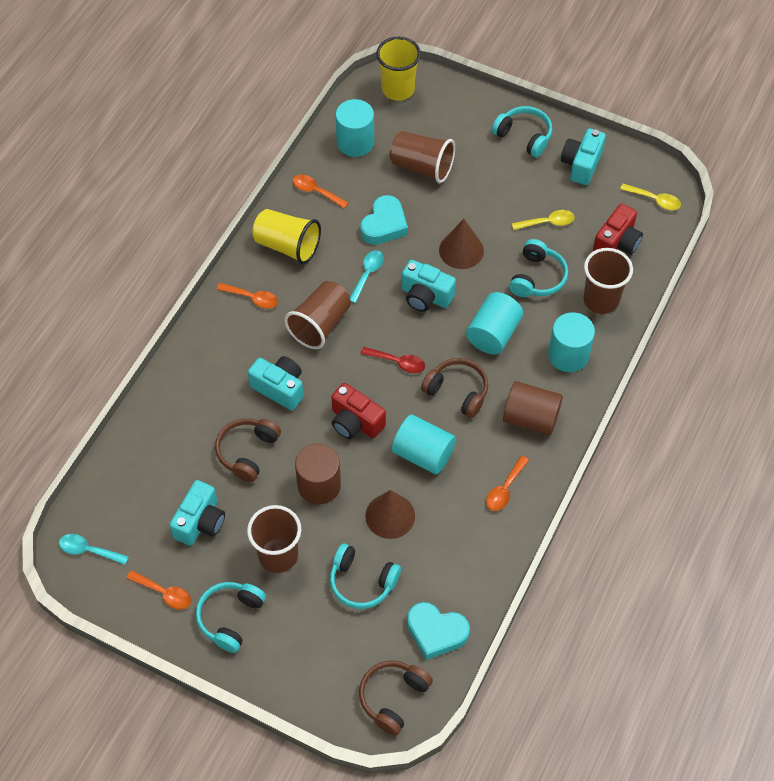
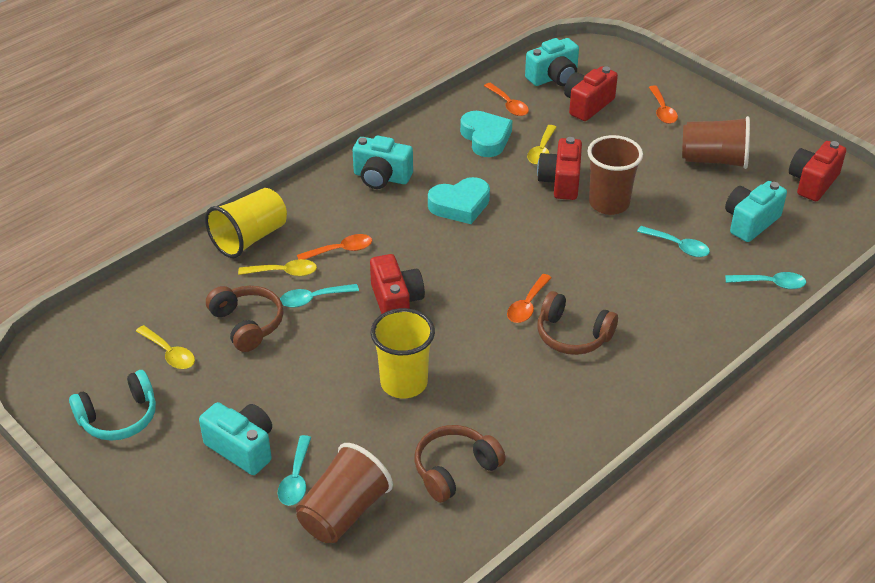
brown cone: 2 -> 0
brown cup: 4 -> 3
brown cylinder: 2 -> 0
red camera: 2 -> 4
red spoon: 1 -> 0
turquoise cylinder: 4 -> 0
turquoise headphones: 4 -> 1
turquoise spoon: 2 -> 4
yellow spoon: 2 -> 3

